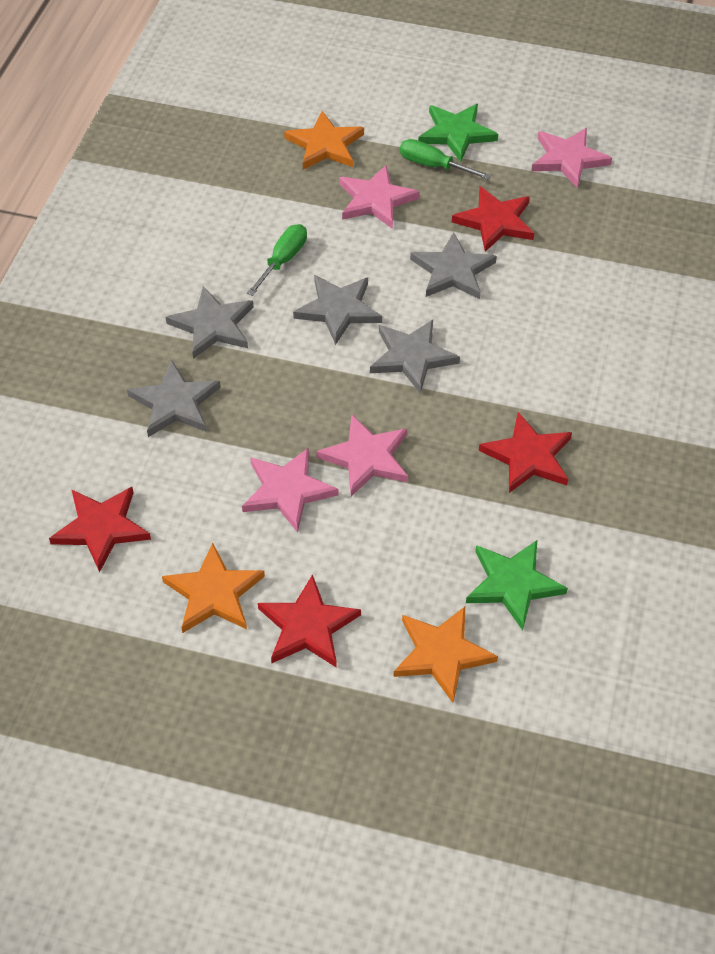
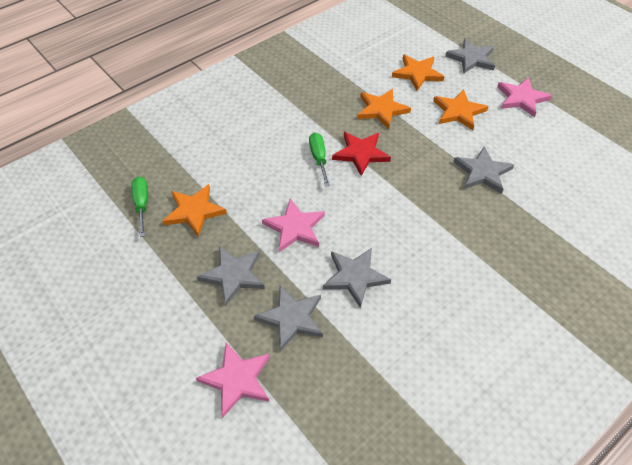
green star: 2 -> 0
orange star: 3 -> 4
pink star: 4 -> 3
red star: 4 -> 1

